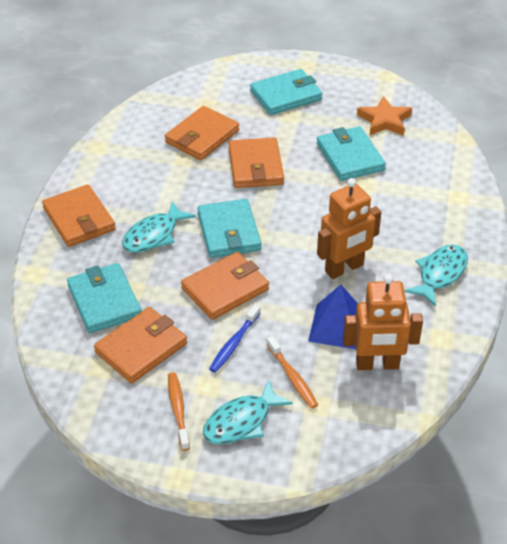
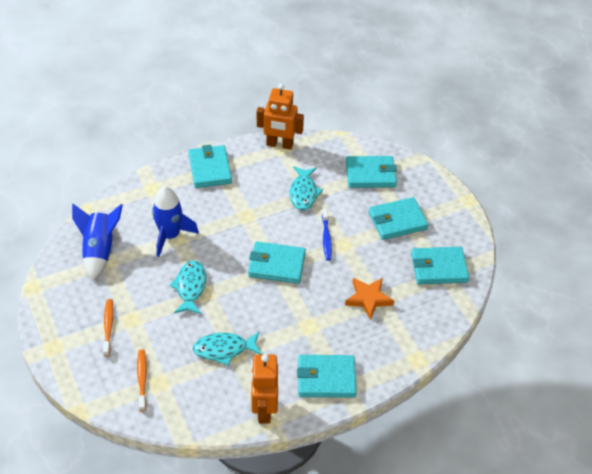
blue pyramid: 1 -> 0
blue rocket: 0 -> 2
orange wallet: 5 -> 0
turquoise wallet: 4 -> 6

